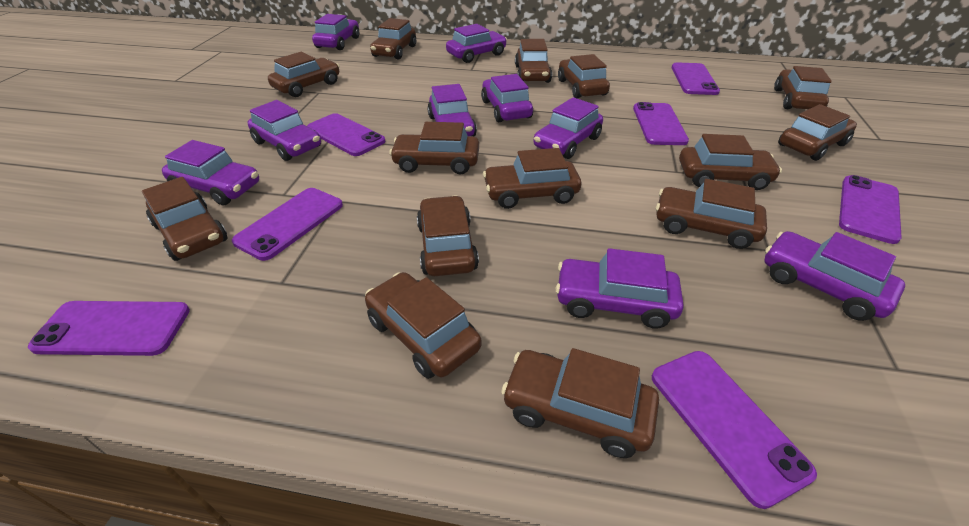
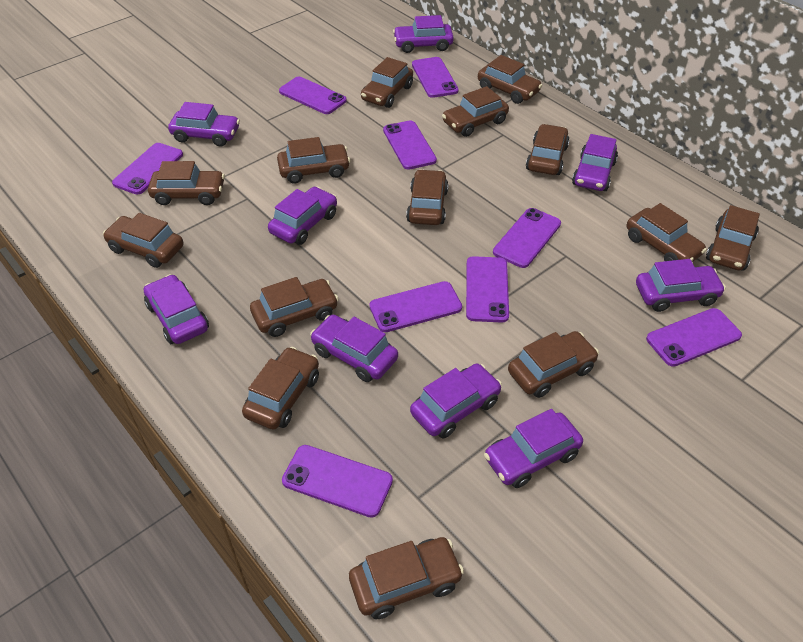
purple phone: 7 -> 9

